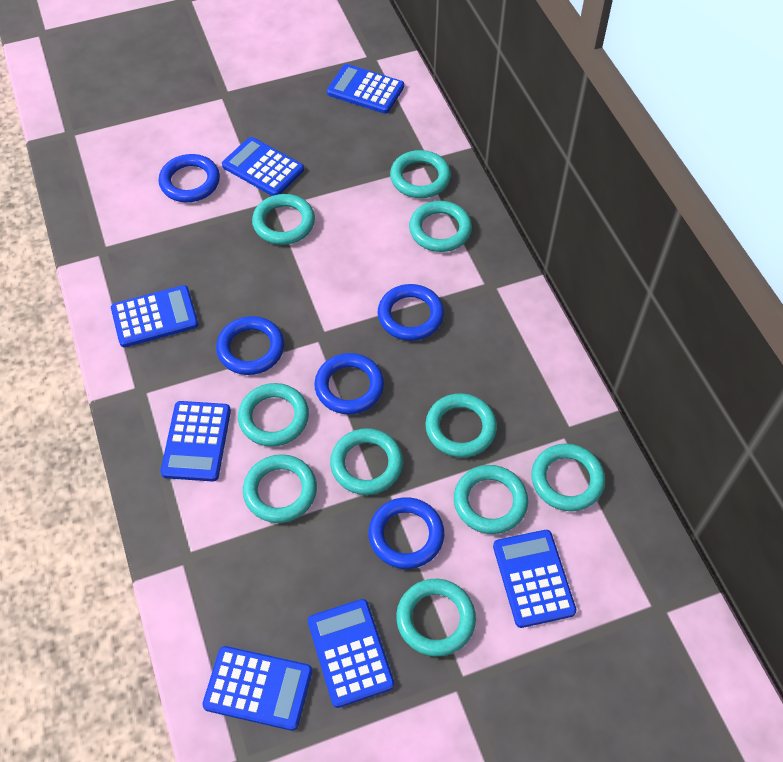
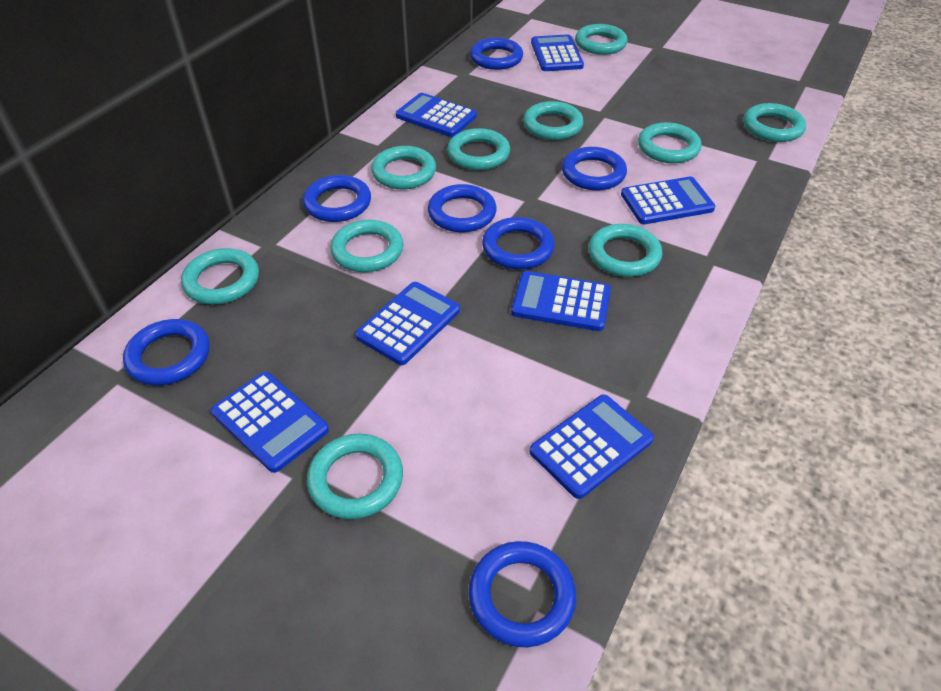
blue ring: 5 -> 7

